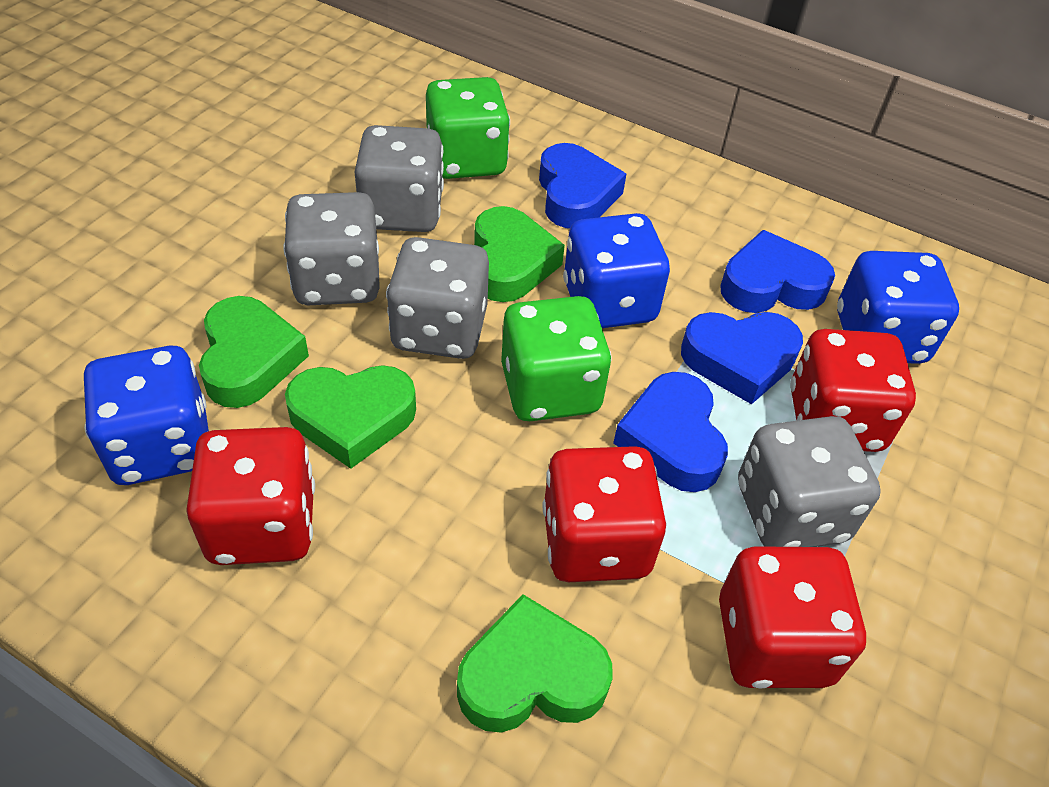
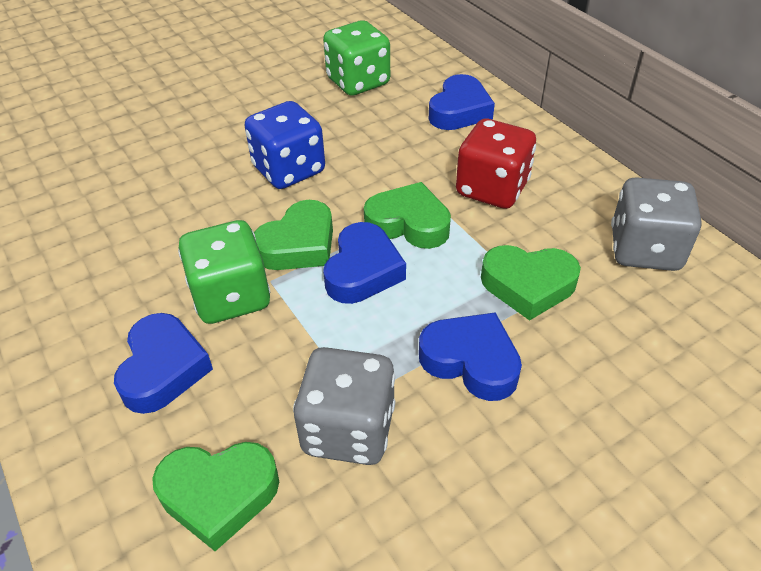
blue dice: 3 -> 1
grey dice: 4 -> 2
red dice: 4 -> 1

